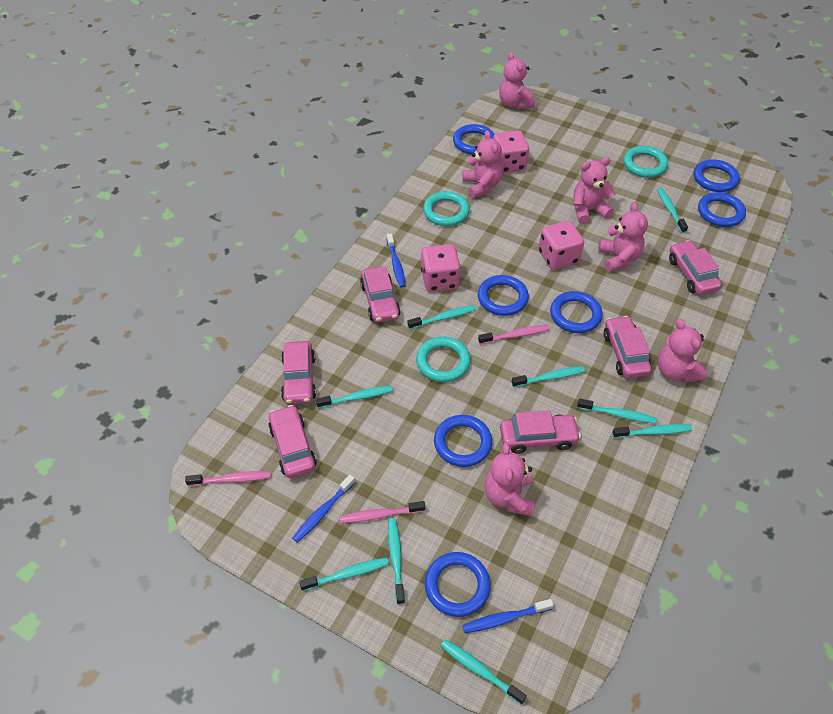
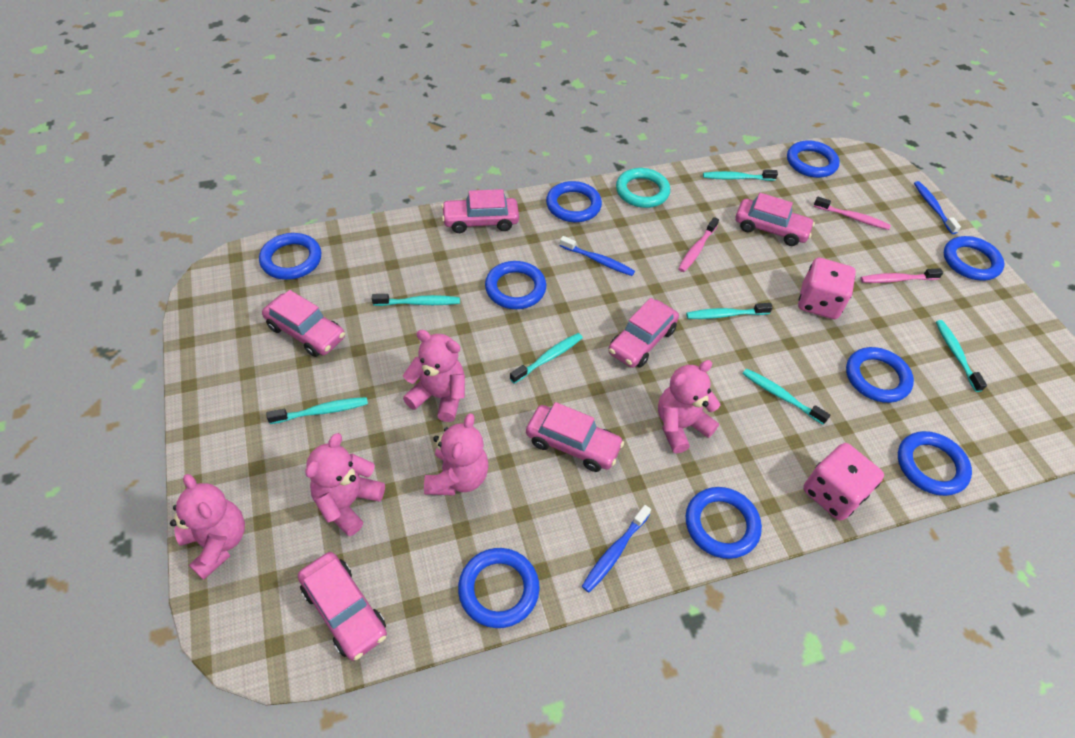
blue ring: 7 -> 9
pink dice: 3 -> 2
pink teddy bear: 6 -> 5
turquoise ring: 3 -> 1
turquoise toothbrush: 9 -> 7

